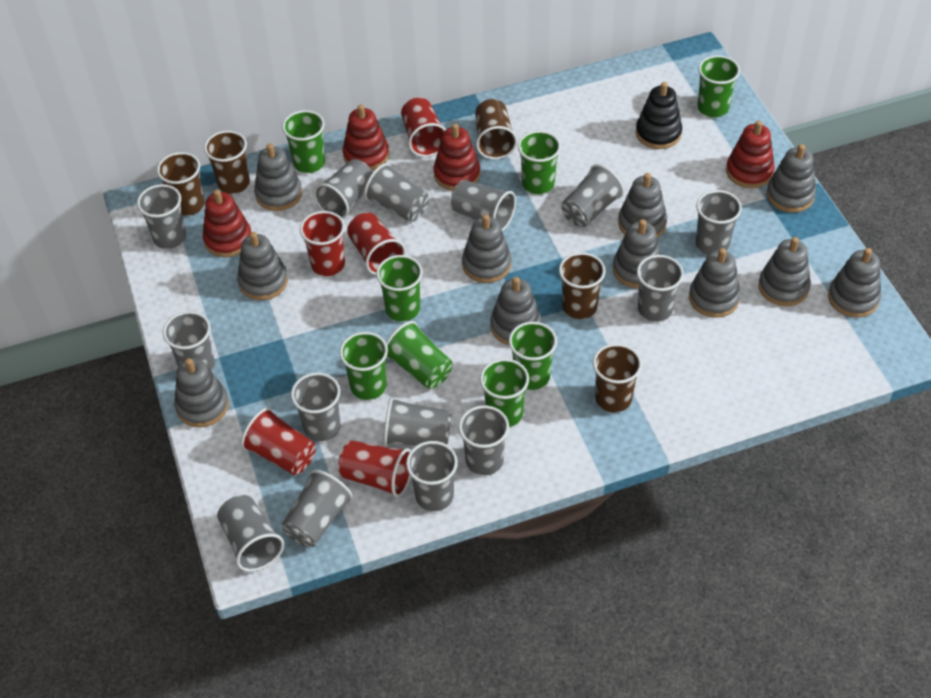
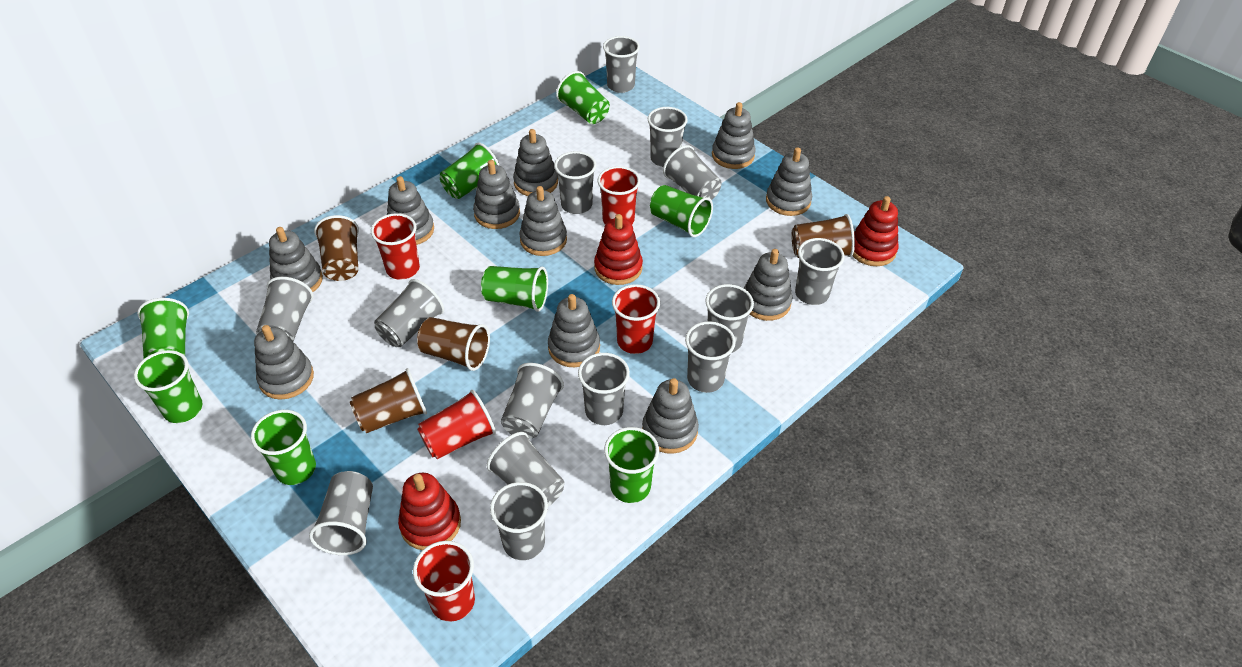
black stacking toy: 1 -> 0
brown cup: 5 -> 4
red stacking toy: 4 -> 3

